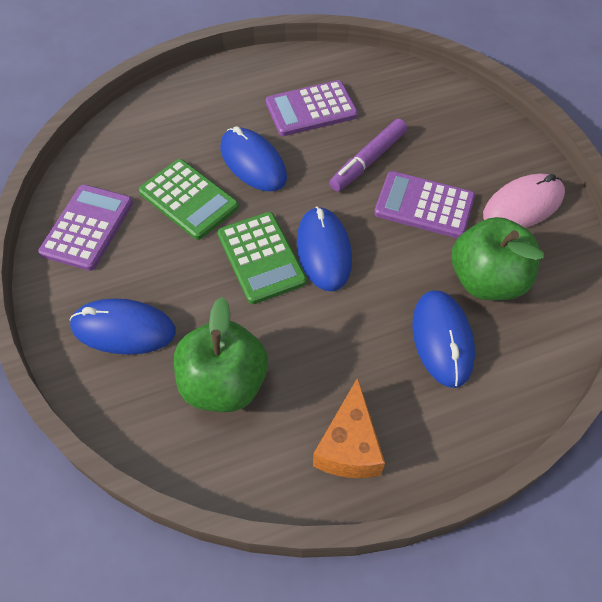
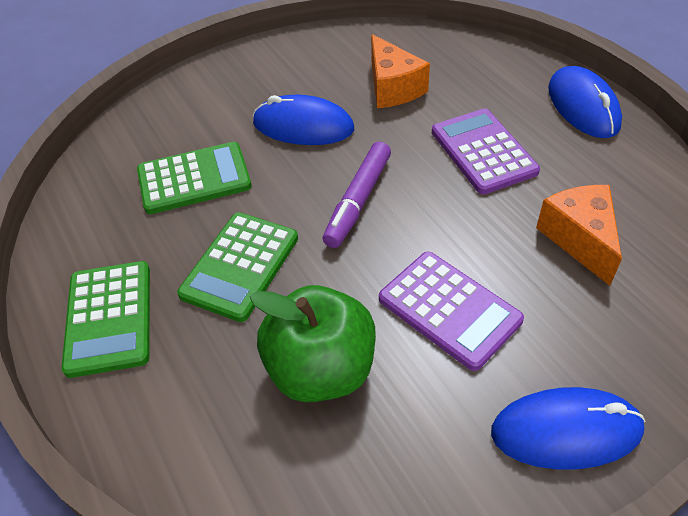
blue mouse: 4 -> 3
green apple: 2 -> 1
green calculator: 2 -> 3
orange cheese: 1 -> 2
pink mouse: 1 -> 0
purple calculator: 3 -> 2

